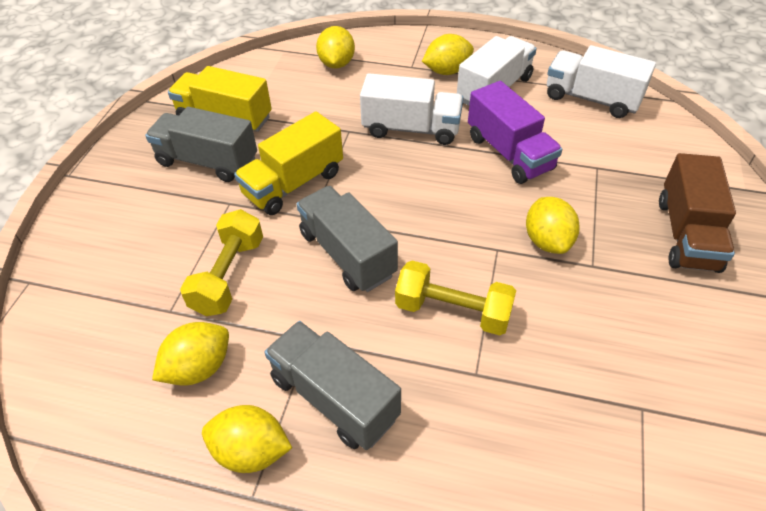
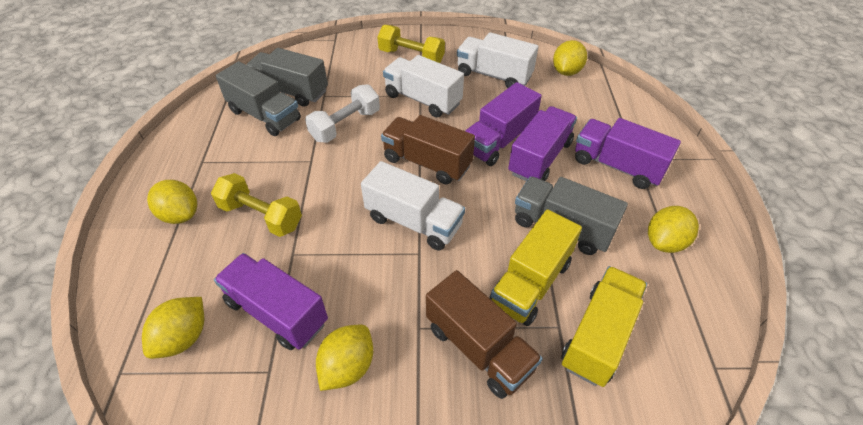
brown truck: 1 -> 2
purple truck: 1 -> 4
white dumbbell: 0 -> 1

